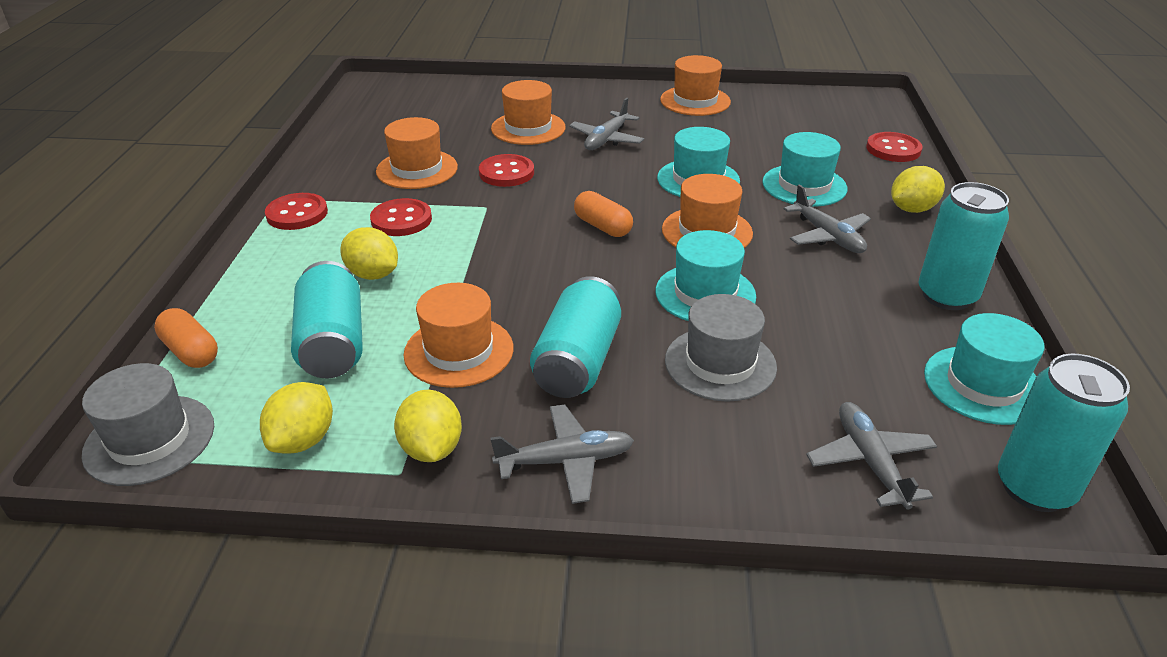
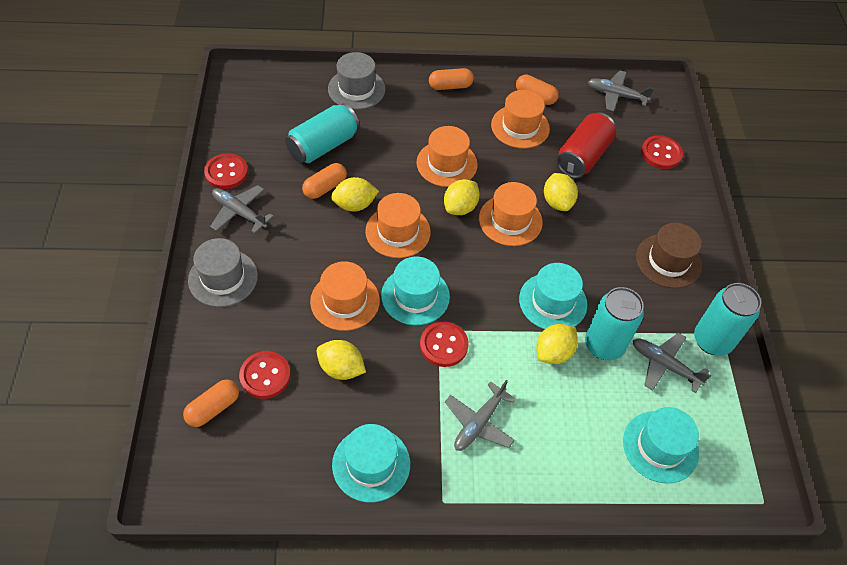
brown hat: 0 -> 1
orange capsule: 2 -> 4
red can: 0 -> 1
turquoise can: 4 -> 3
yellow lemon: 4 -> 5

